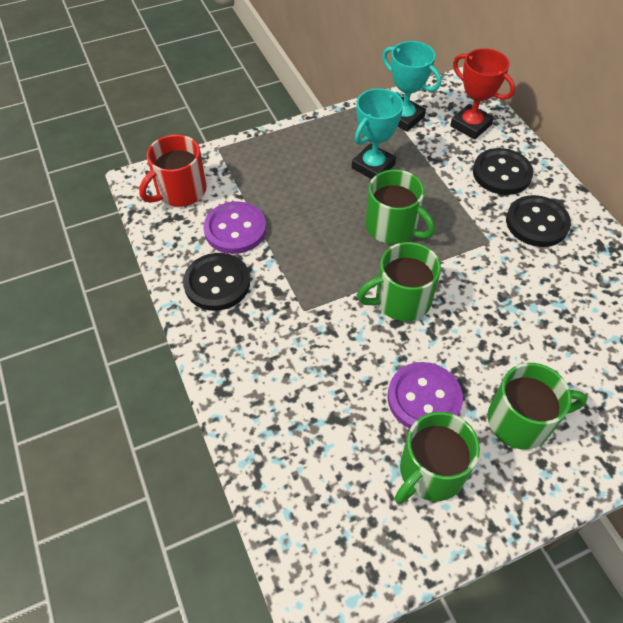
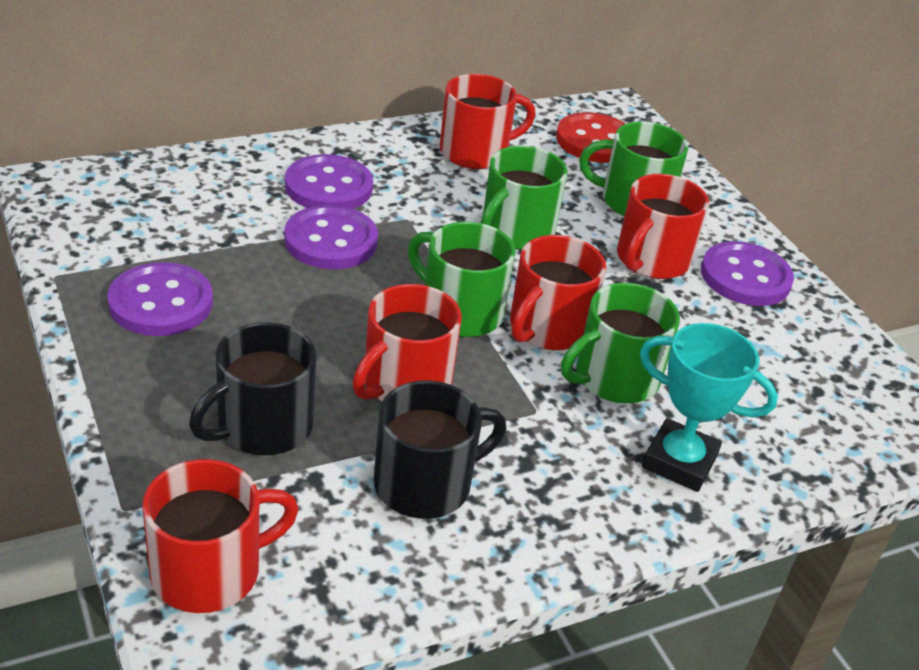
black button: 3 -> 0
black mug: 0 -> 2
purple button: 2 -> 4
red button: 0 -> 1
red mug: 1 -> 5
red trophy: 1 -> 0
turquoise trophy: 2 -> 1

